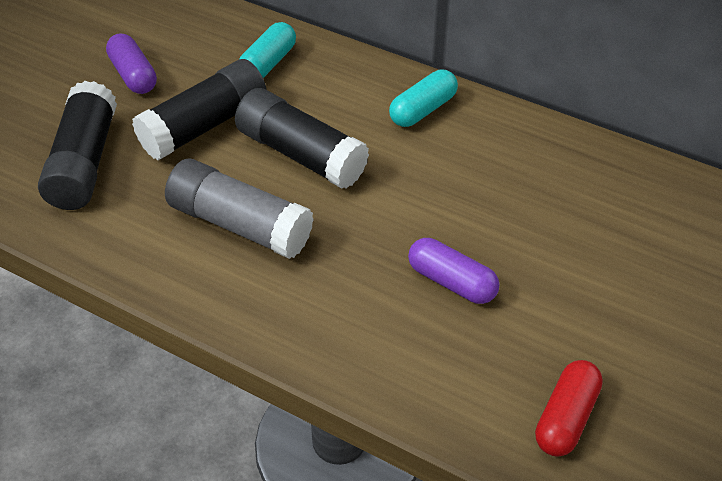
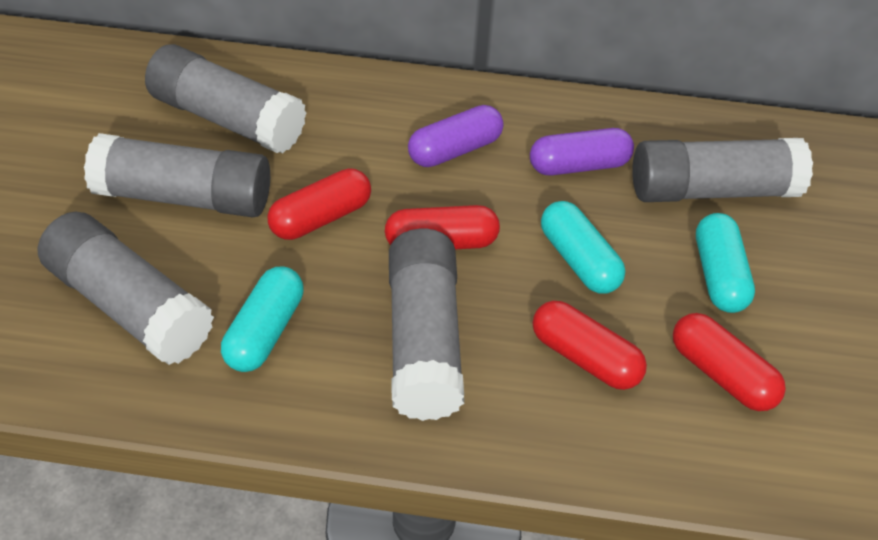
black glue stick: 3 -> 0
grey glue stick: 1 -> 5
red capsule: 1 -> 4
turquoise capsule: 2 -> 3

